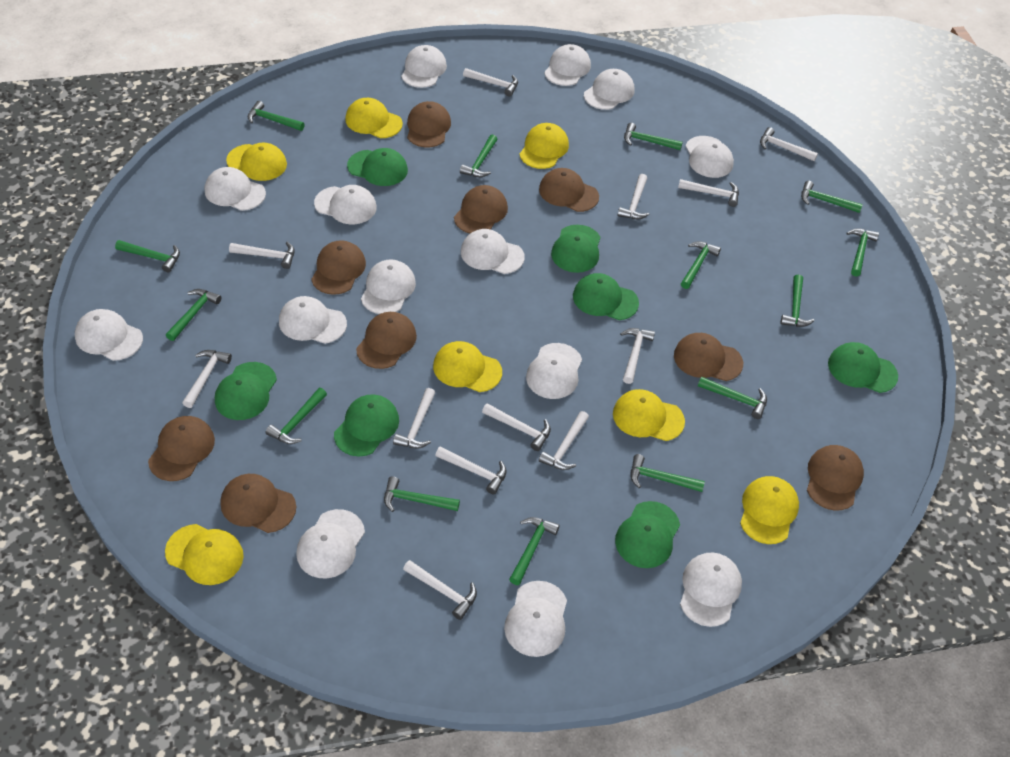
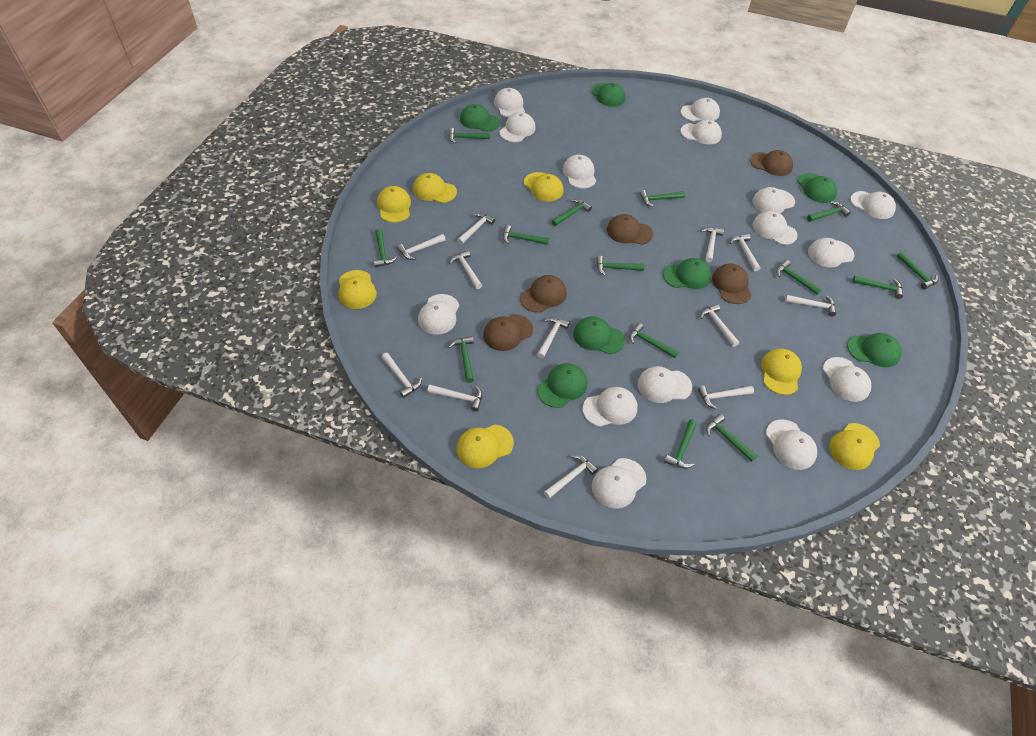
brown cap: 9 -> 5
white cap: 14 -> 15

